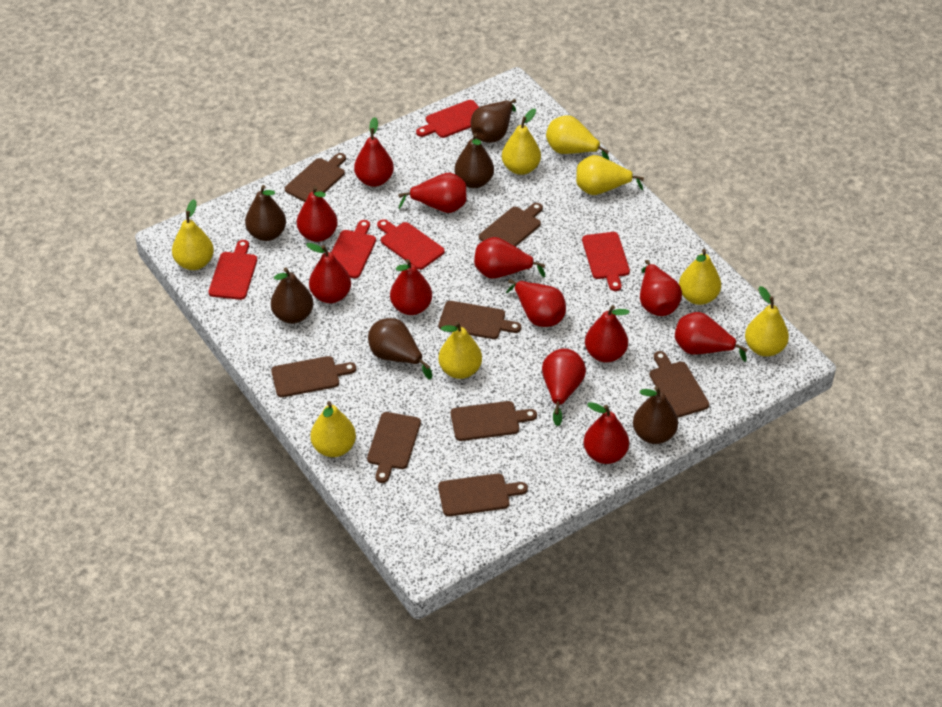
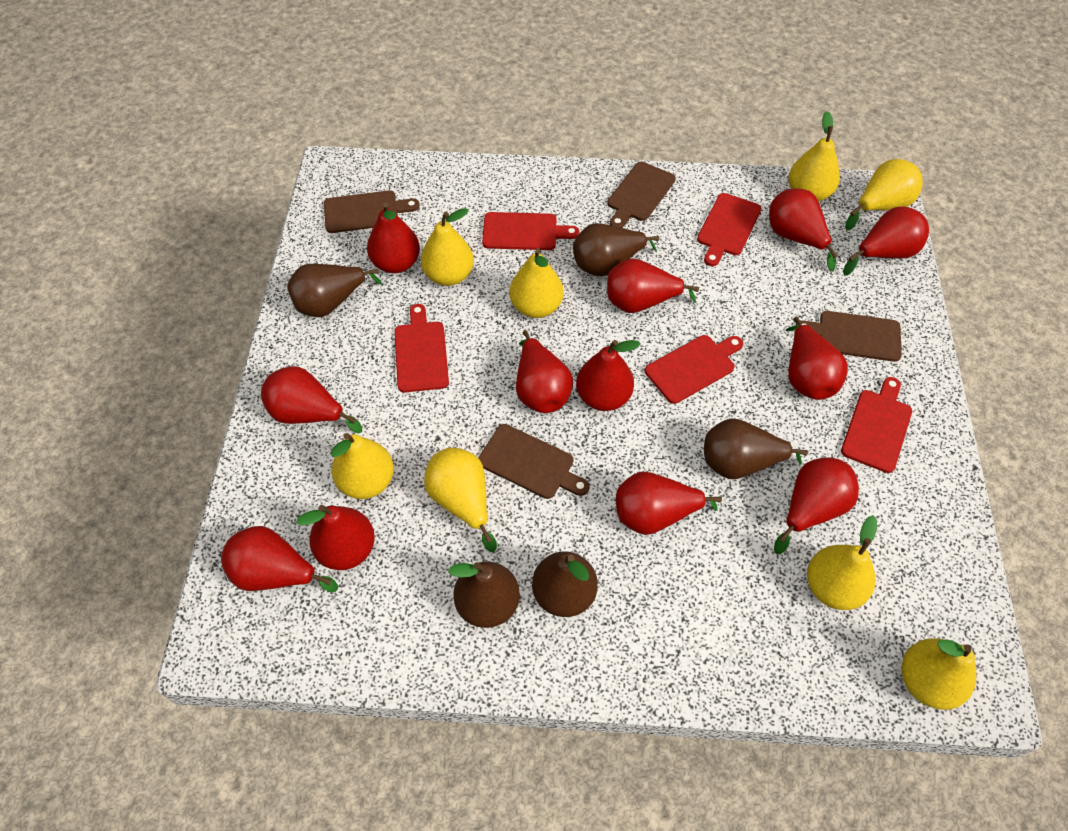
brown cutting board: 8 -> 4
brown pear: 6 -> 5

